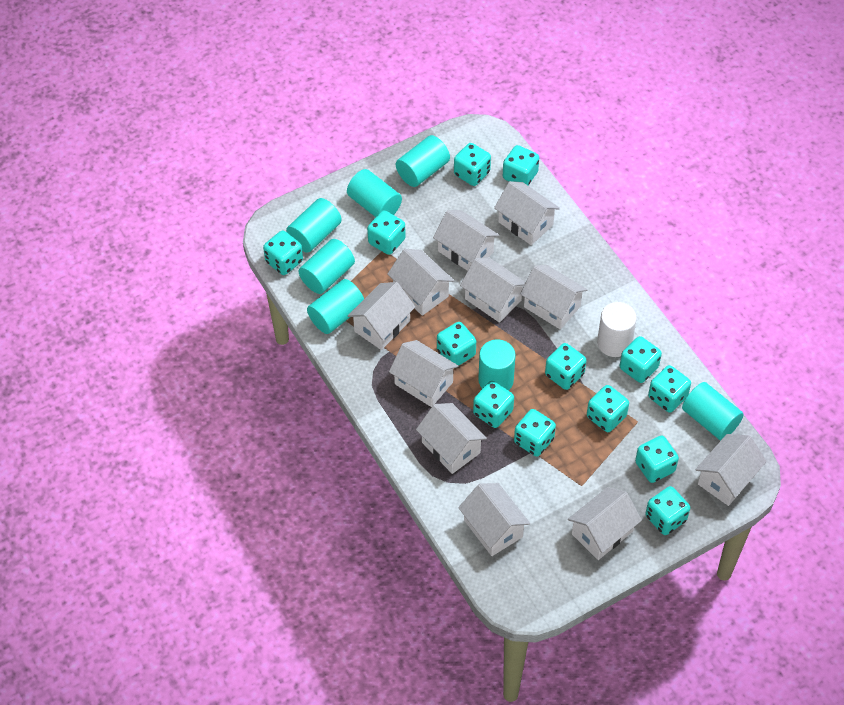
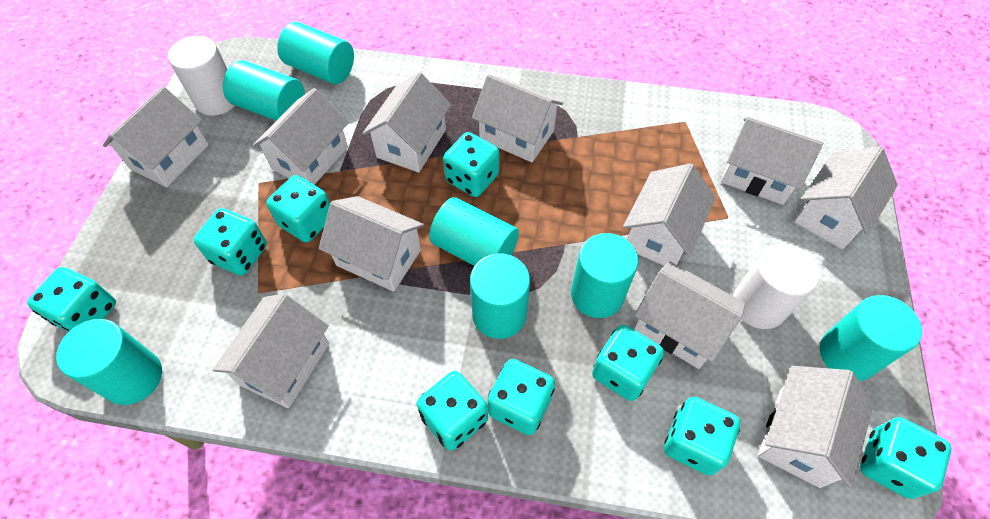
turquoise dice: 13 -> 9
white cylinder: 1 -> 2

